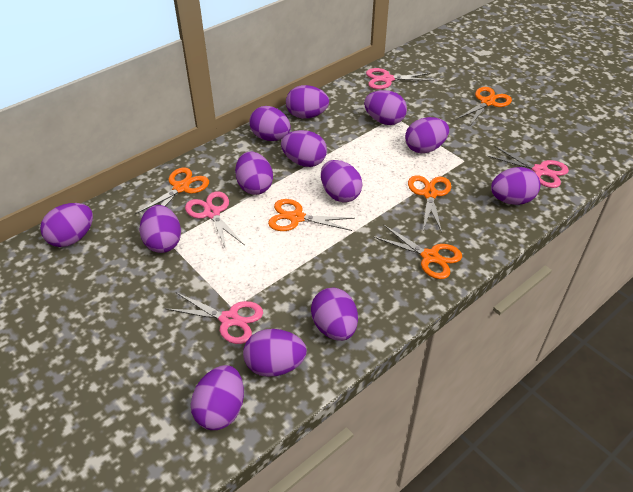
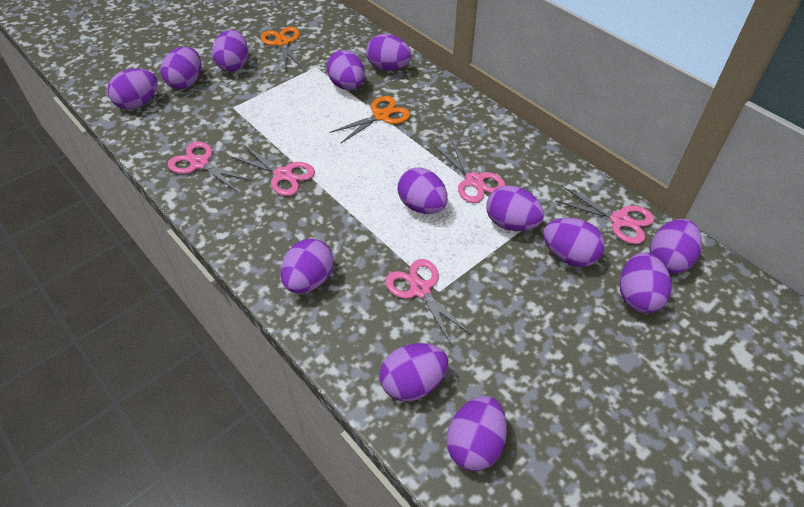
orange scissors: 5 -> 2
pink scissors: 4 -> 5

